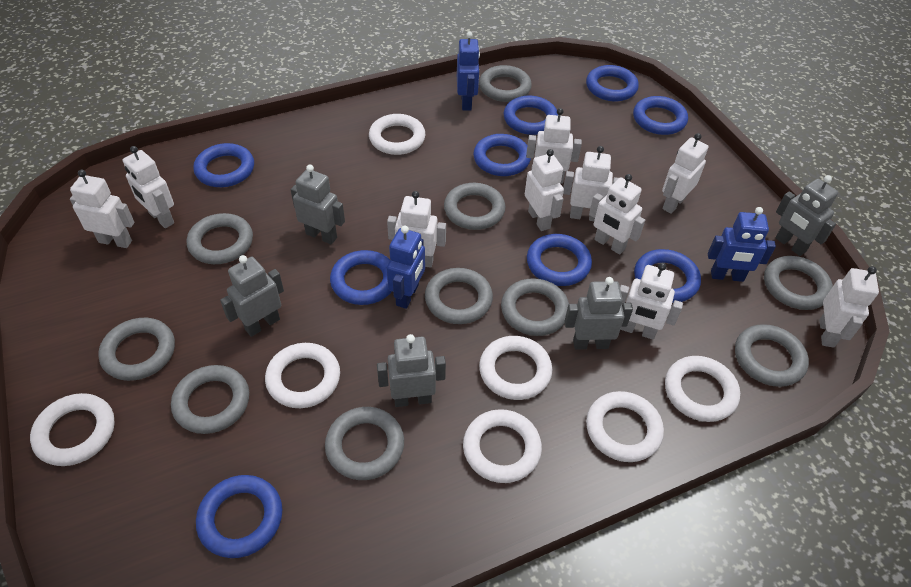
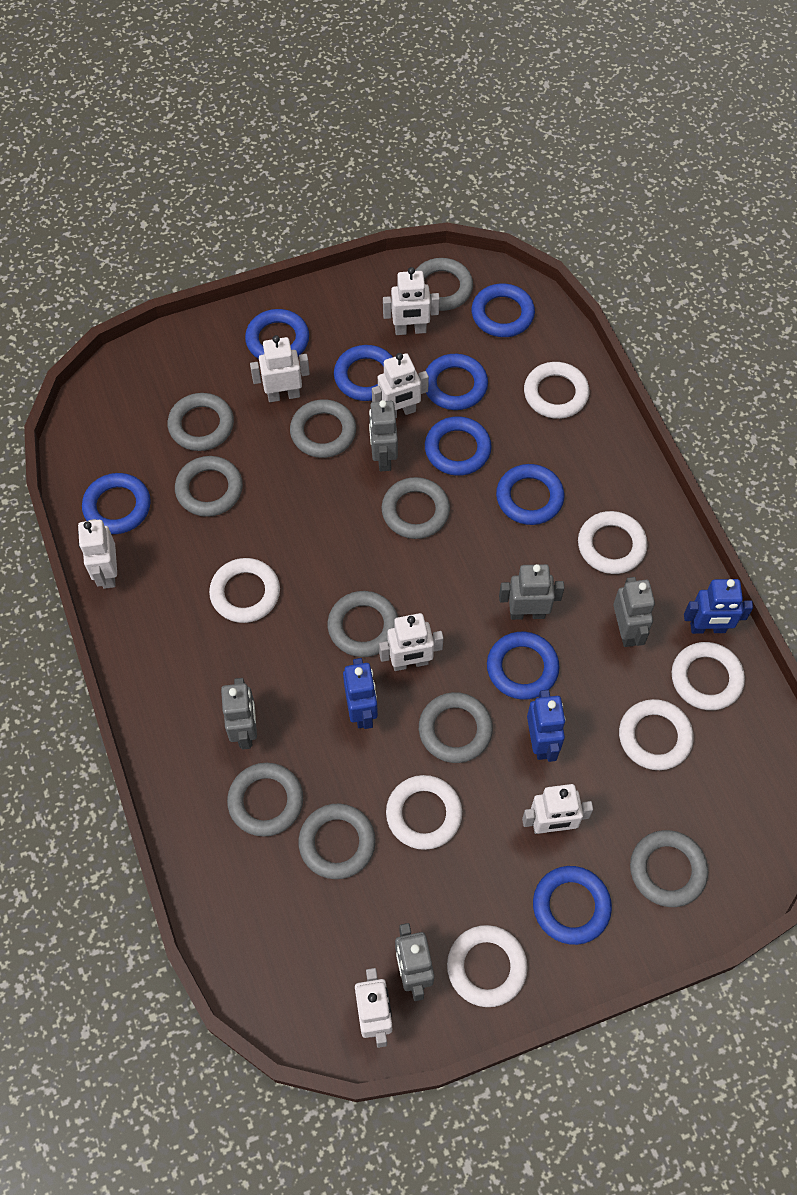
white robot: 10 -> 7

